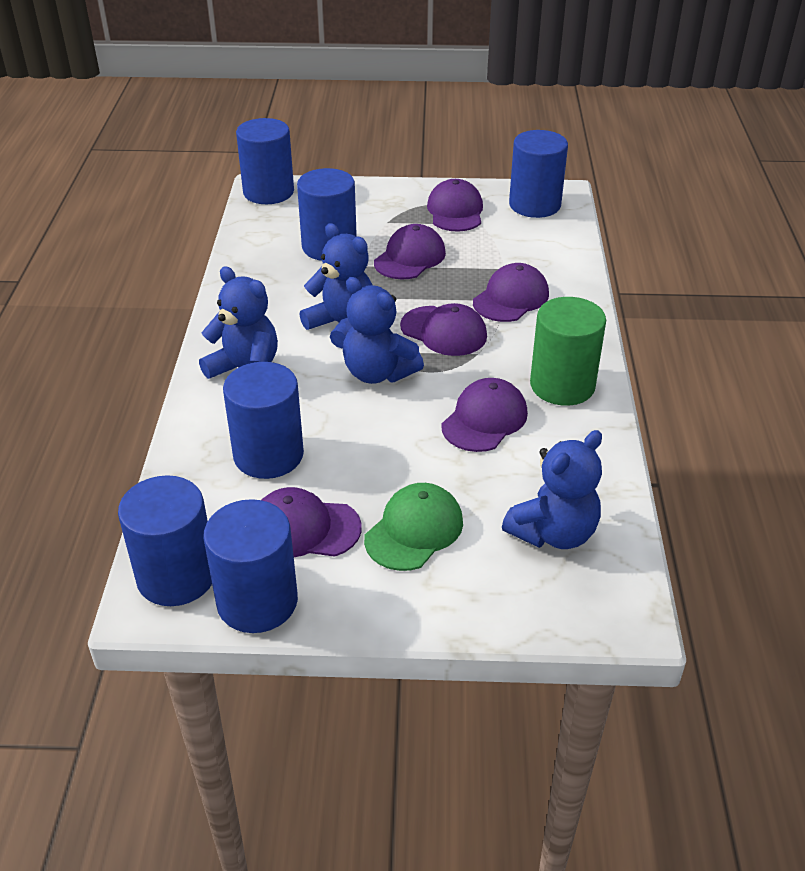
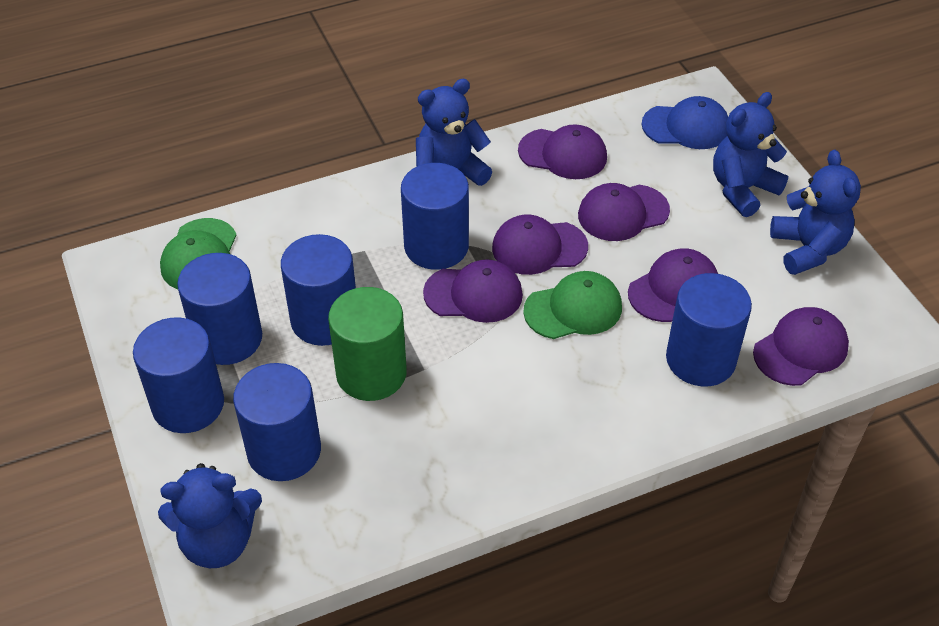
blue cap: 0 -> 1
green cap: 1 -> 2

